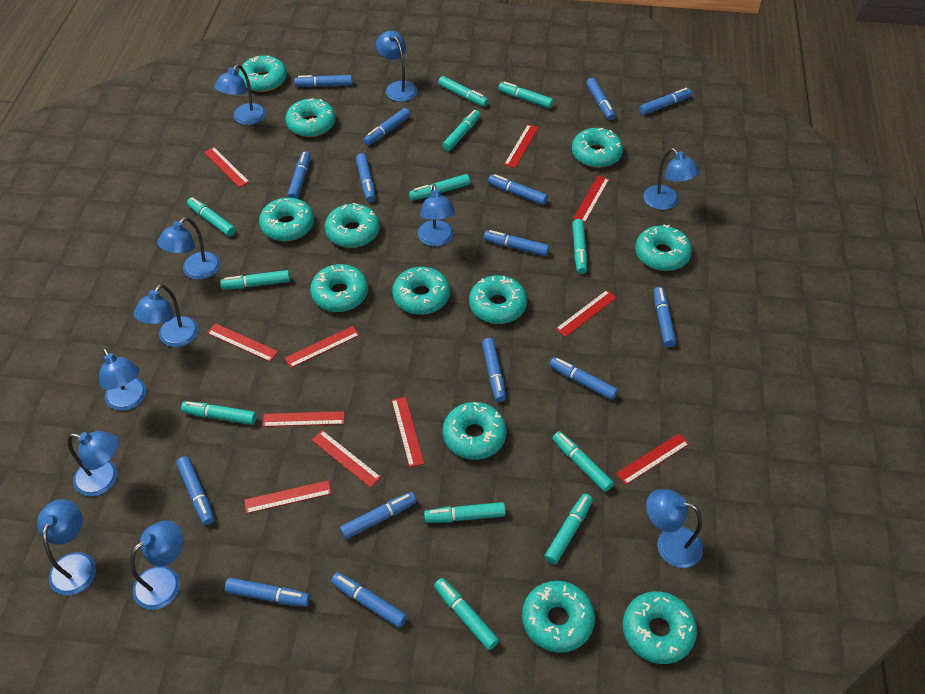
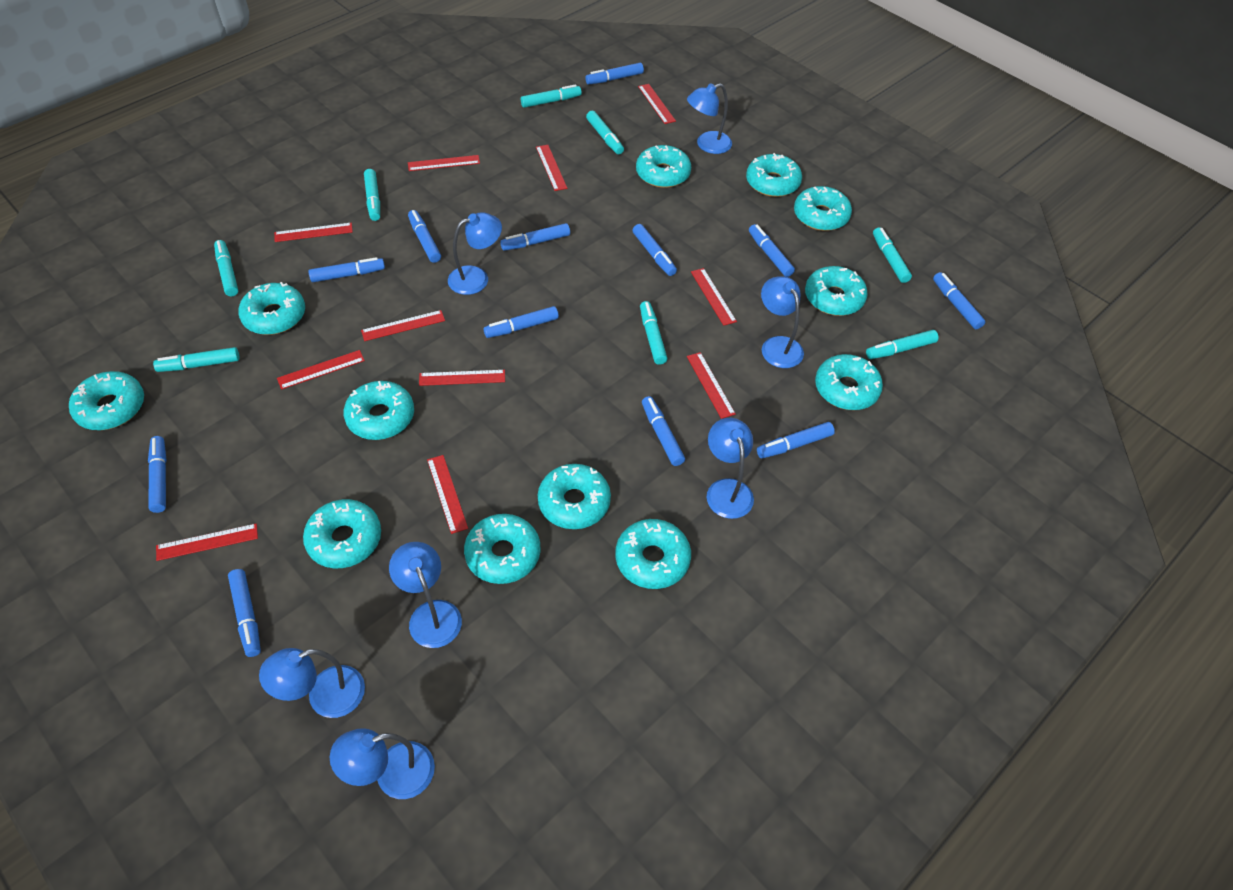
blue lamp: 11 -> 7
blue marker: 15 -> 12
turquoise marker: 12 -> 8

